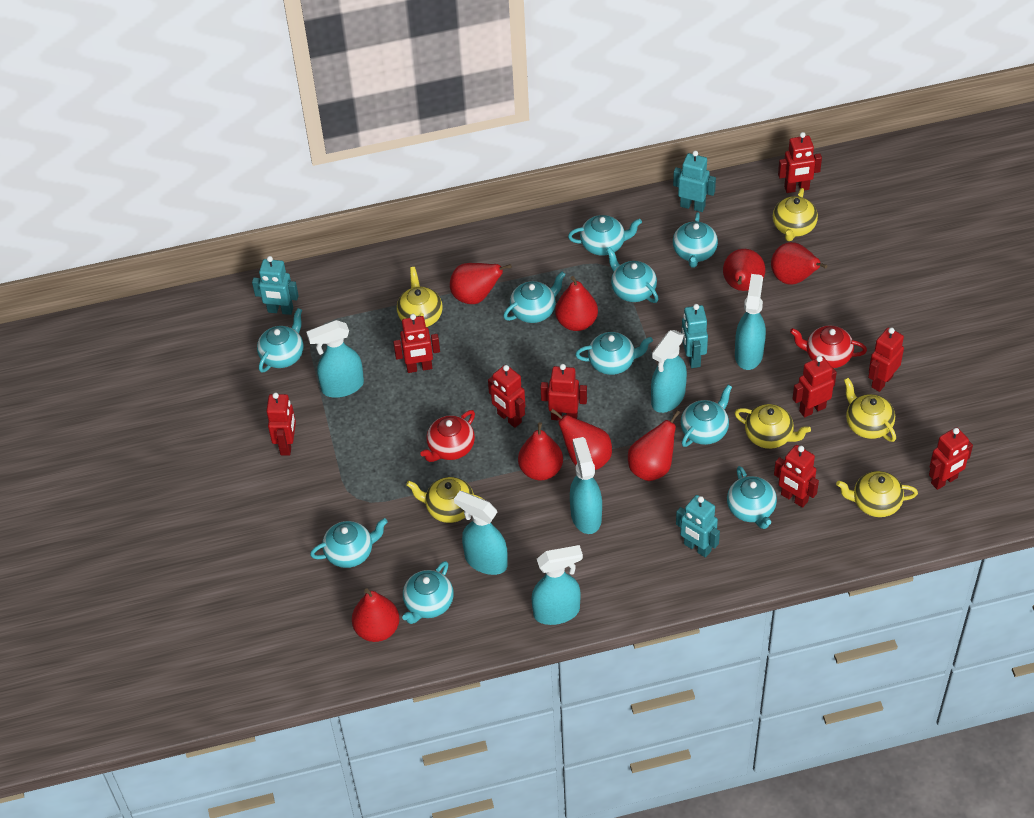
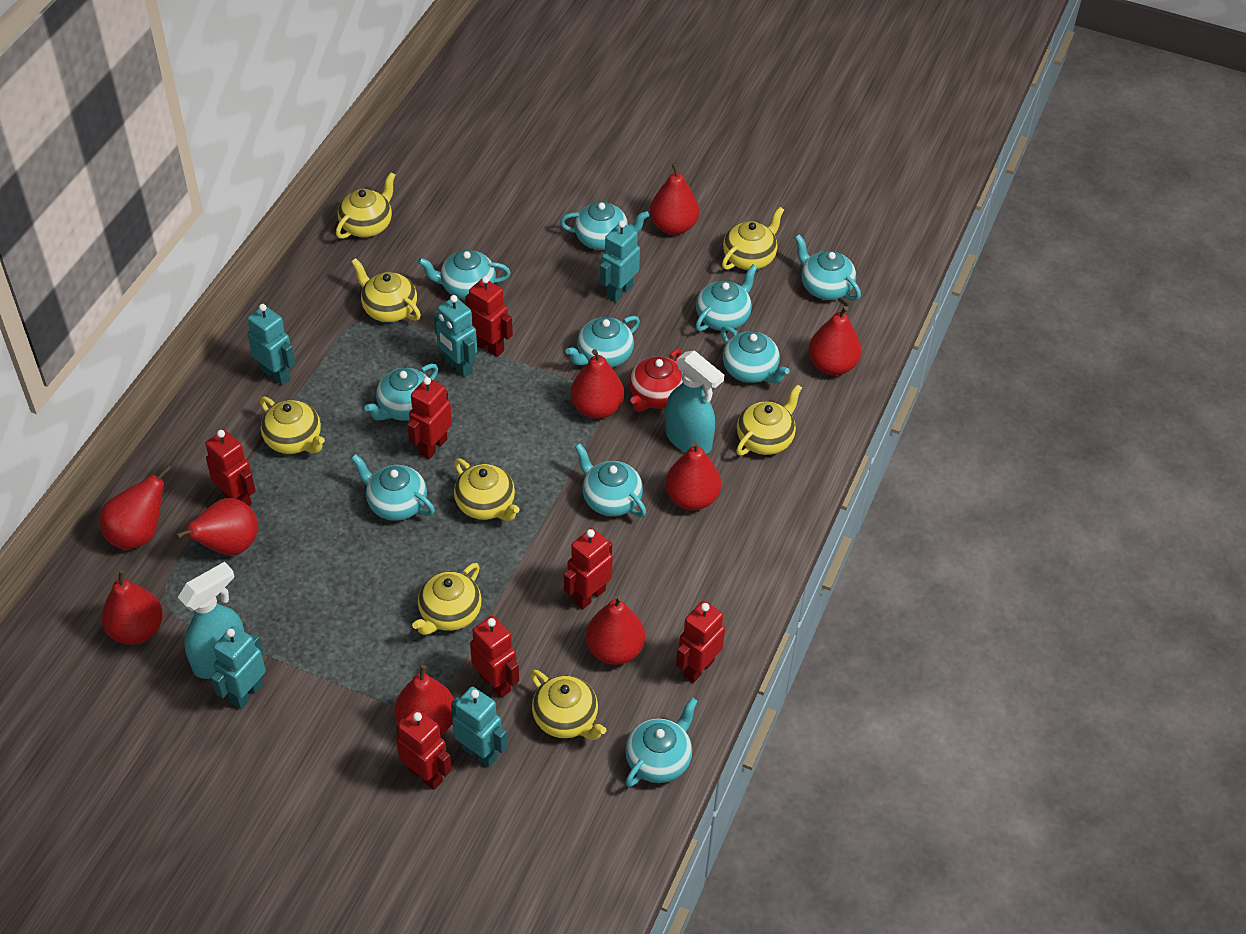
red pear: 8 -> 9
red robot: 9 -> 7
red teapot: 2 -> 1
turquoise robot: 4 -> 5
turquoise spray bottle: 6 -> 2
yellow teapot: 6 -> 8

